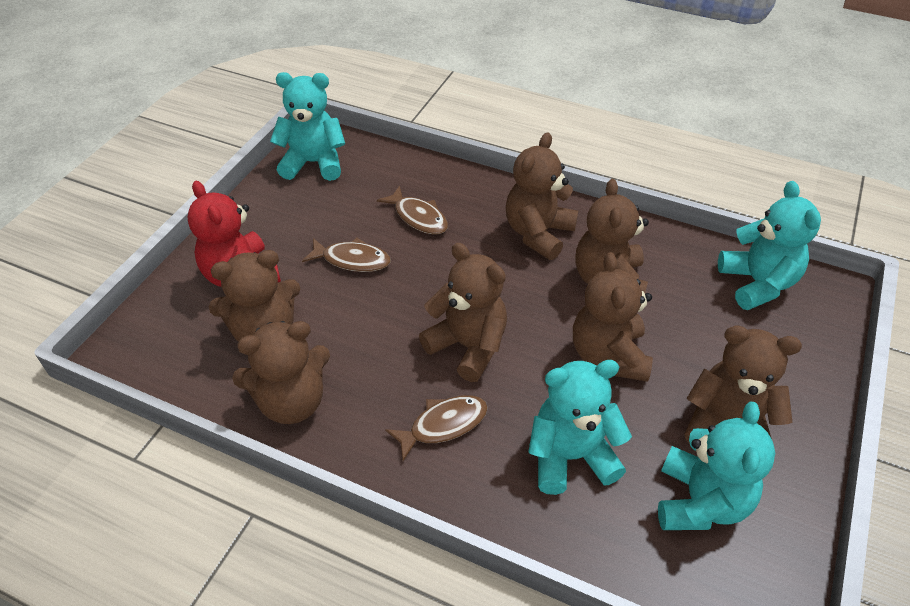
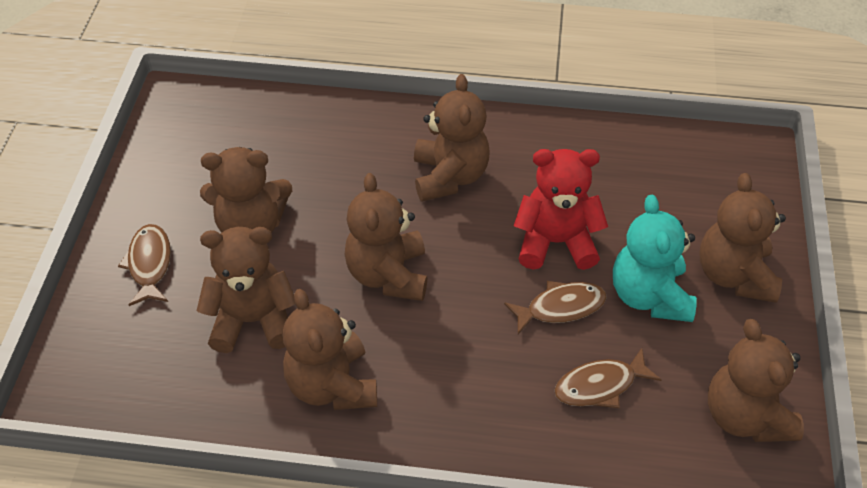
turquoise teddy bear: 4 -> 1

